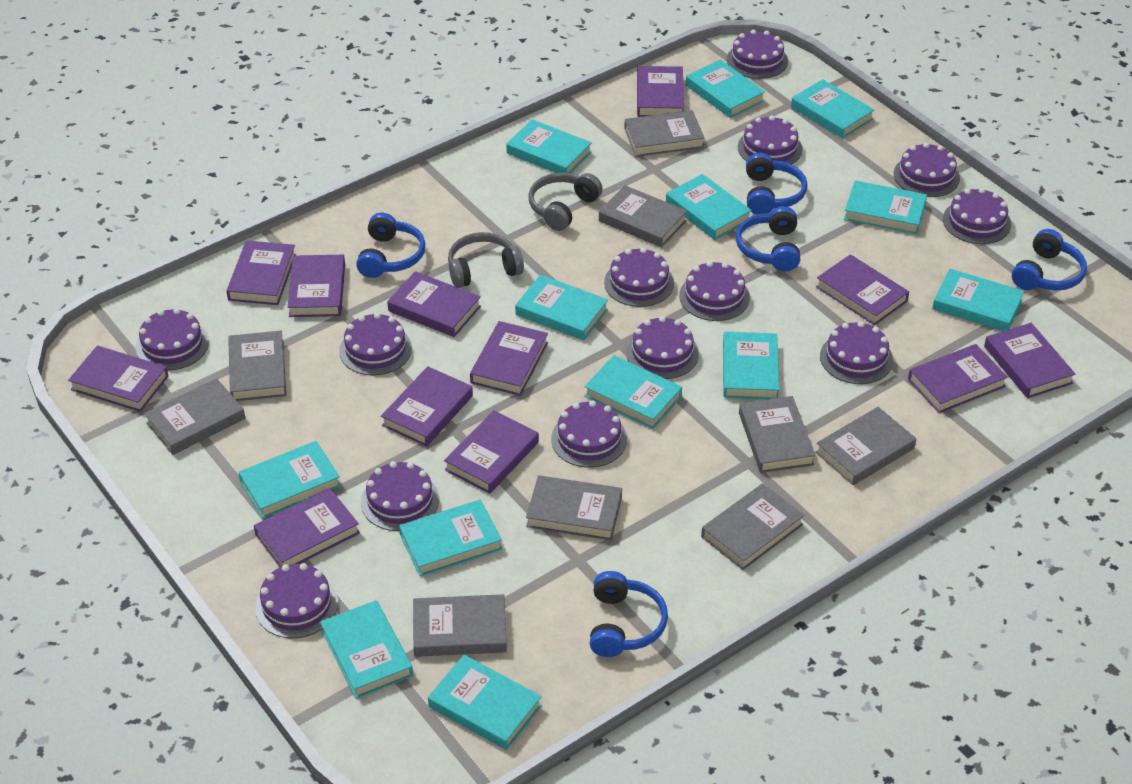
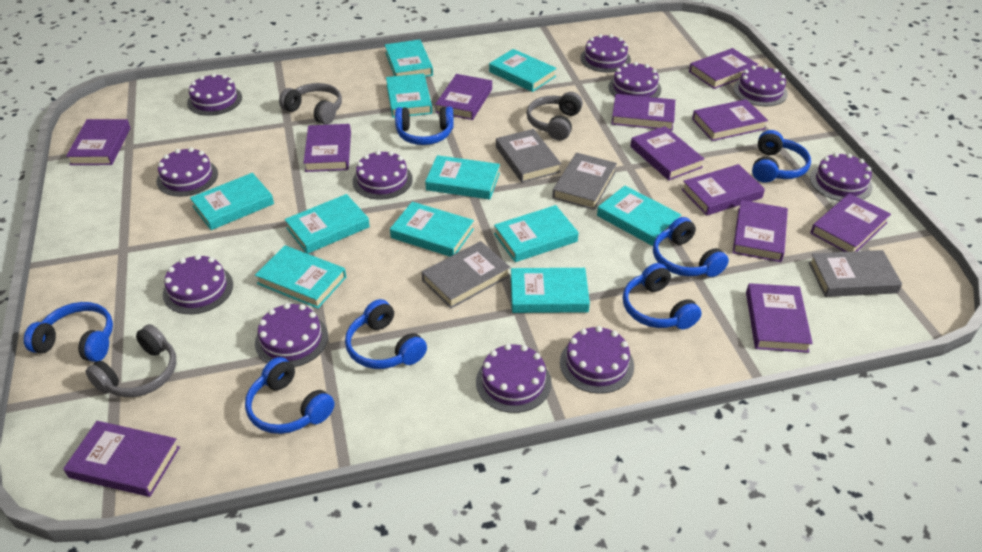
blue headphones: 5 -> 7
grey book: 9 -> 4
grey headphones: 2 -> 3
purple cake: 13 -> 11
turquoise book: 13 -> 11

